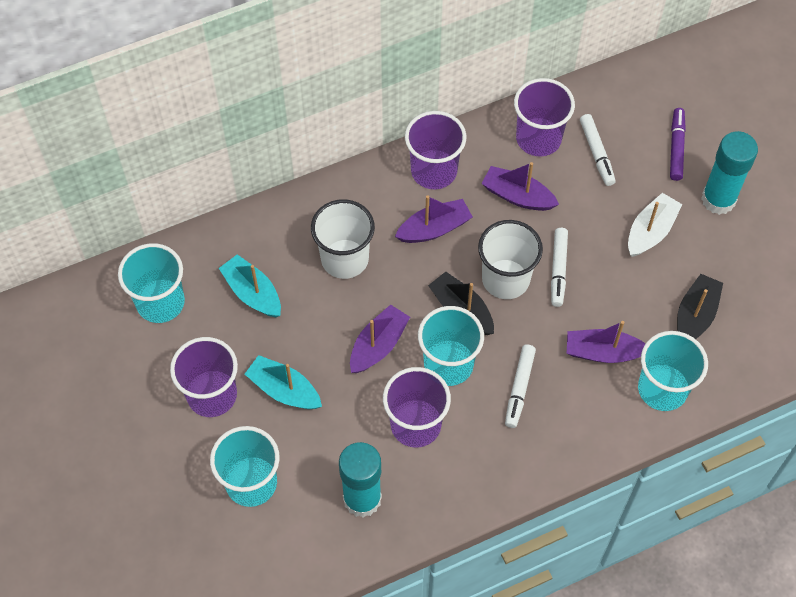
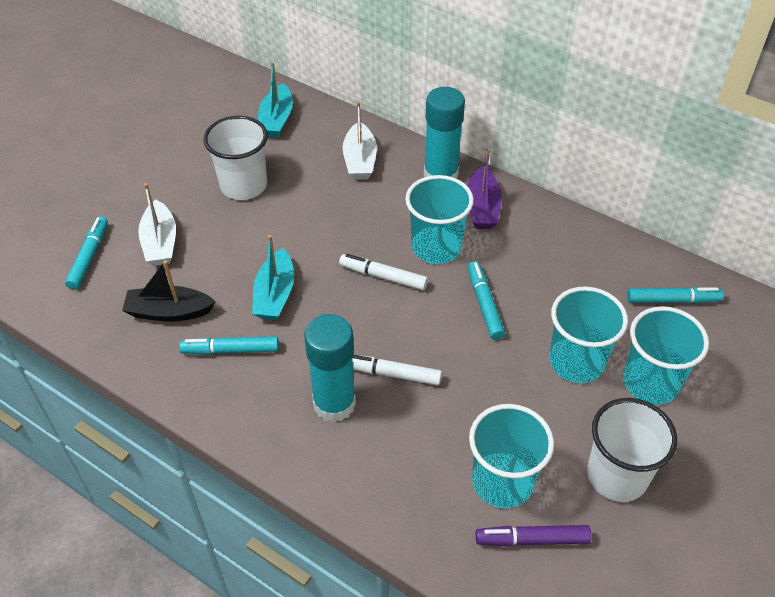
black boat: 2 -> 1
purple boat: 4 -> 1
purple cup: 4 -> 0
turquoise marker: 0 -> 4
white boat: 1 -> 2
white marker: 3 -> 2

